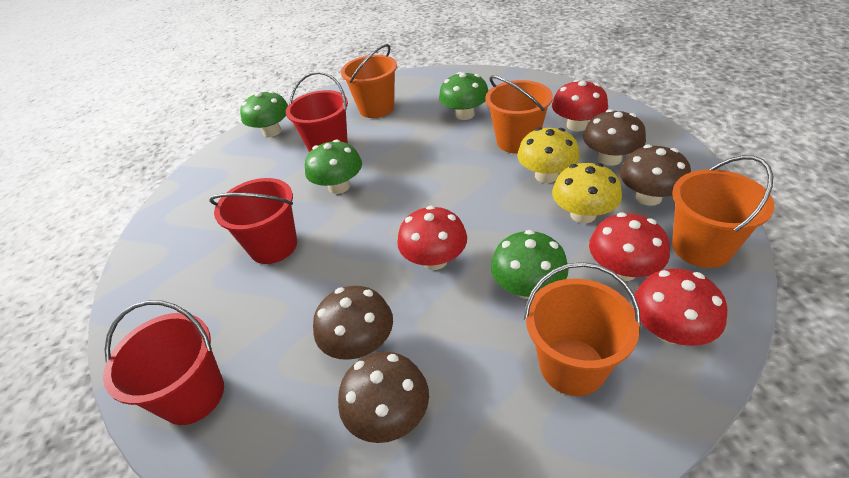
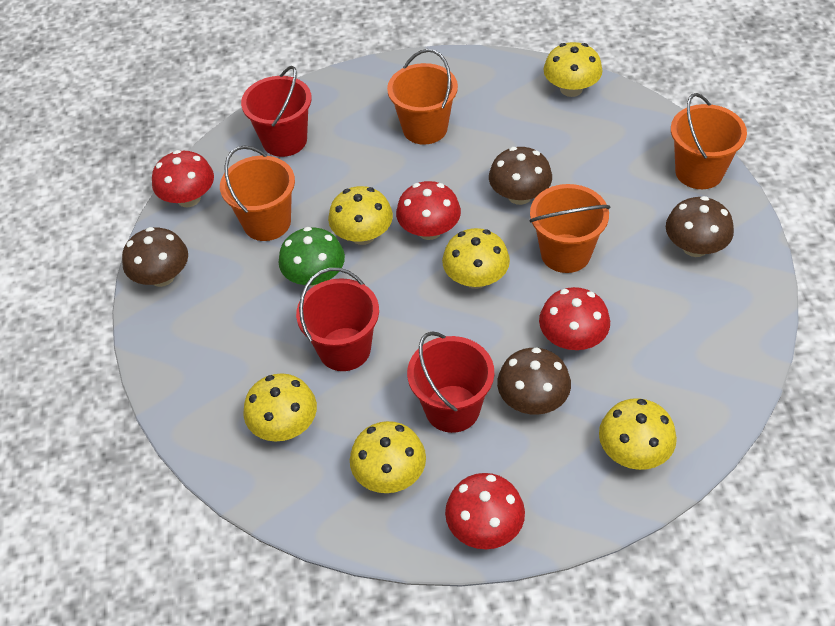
green mushroom: 4 -> 1
yellow mushroom: 2 -> 6

